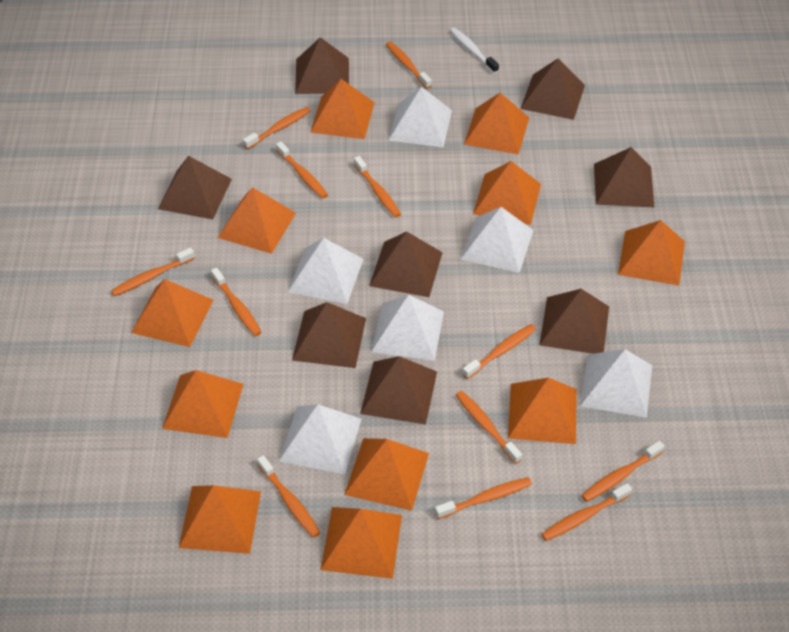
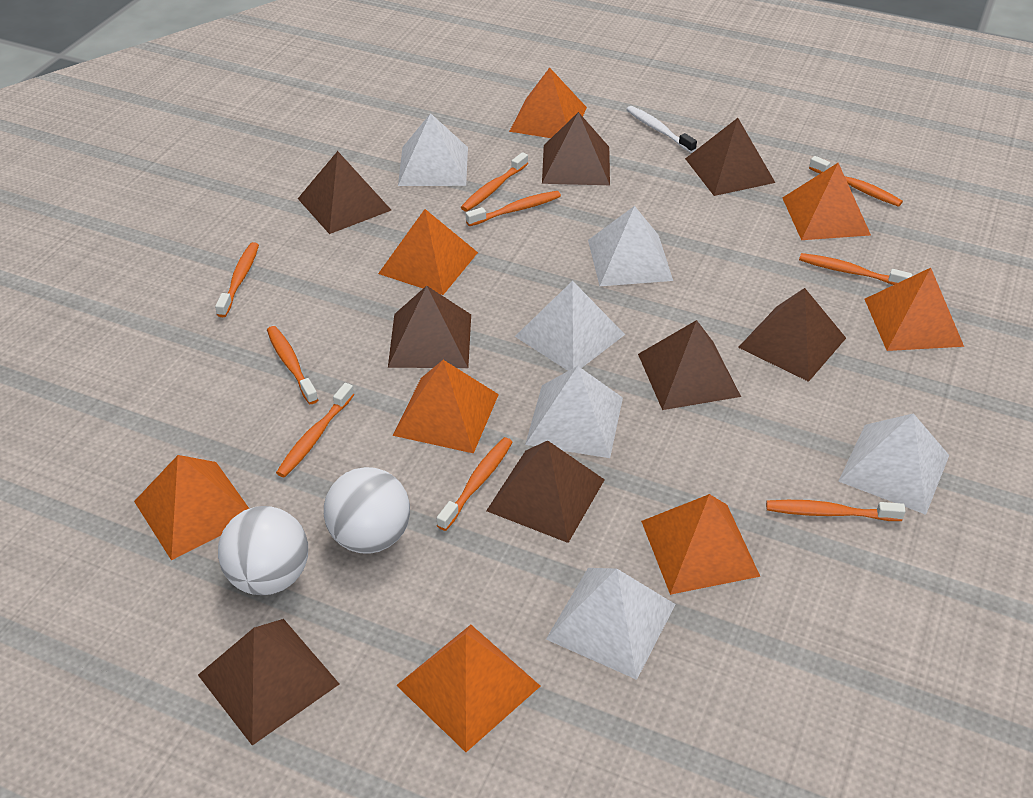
orange pyramid: 11 -> 8
orange toothbrush: 12 -> 9
white ball: 0 -> 2

